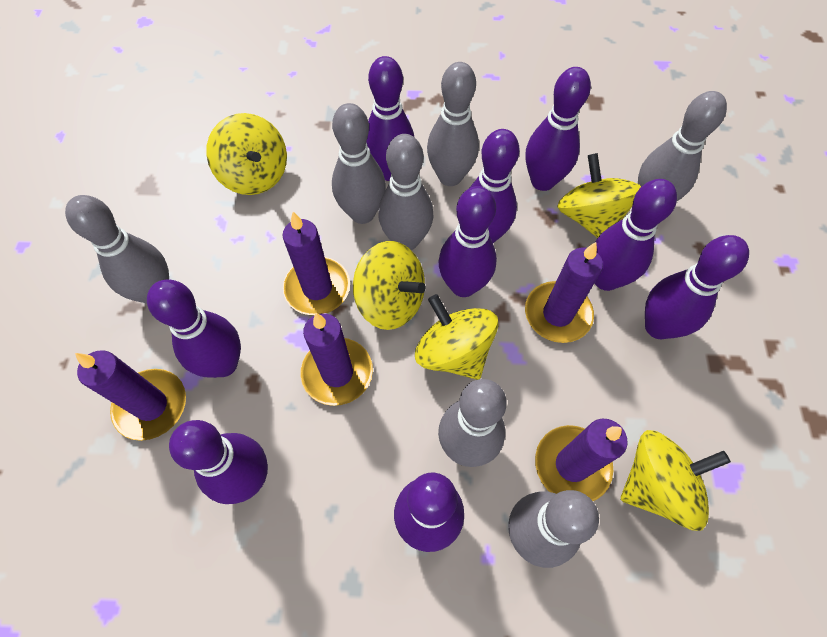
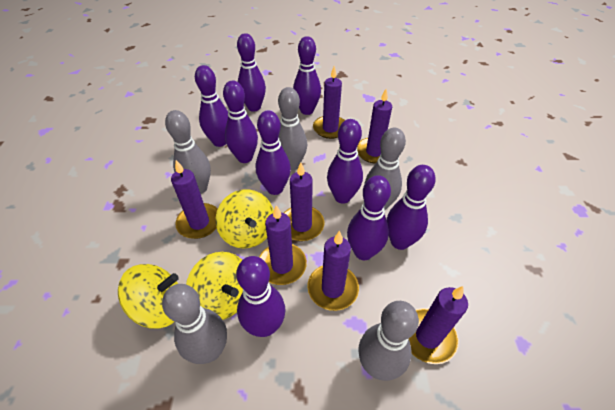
grey bowling pin: 7 -> 5
purple candle: 5 -> 7
yellow spinning top: 5 -> 3

